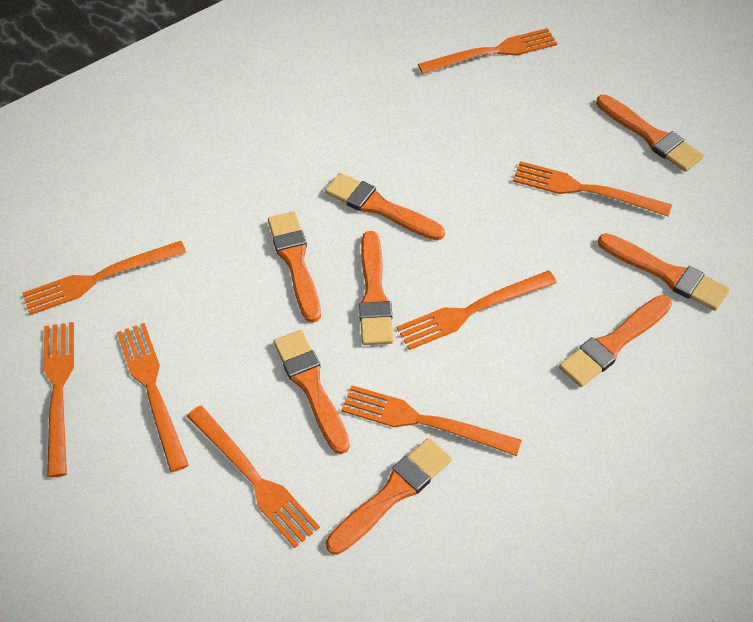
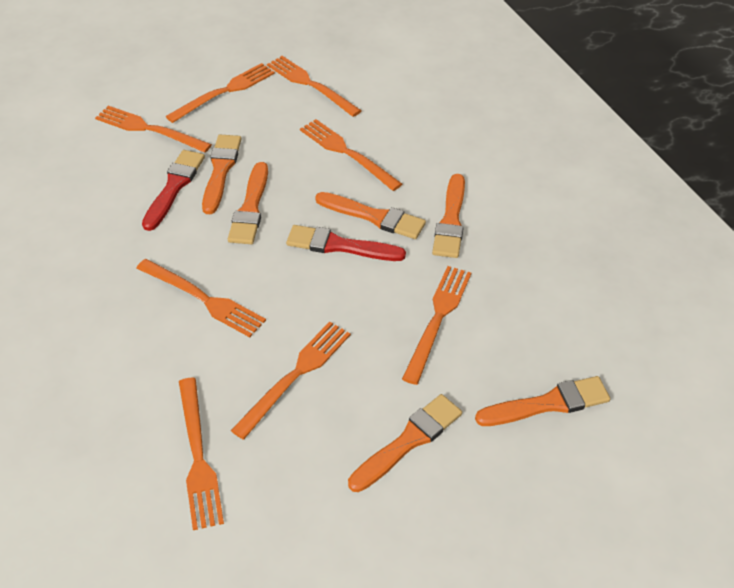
orange brush: 8 -> 6
red brush: 0 -> 2

